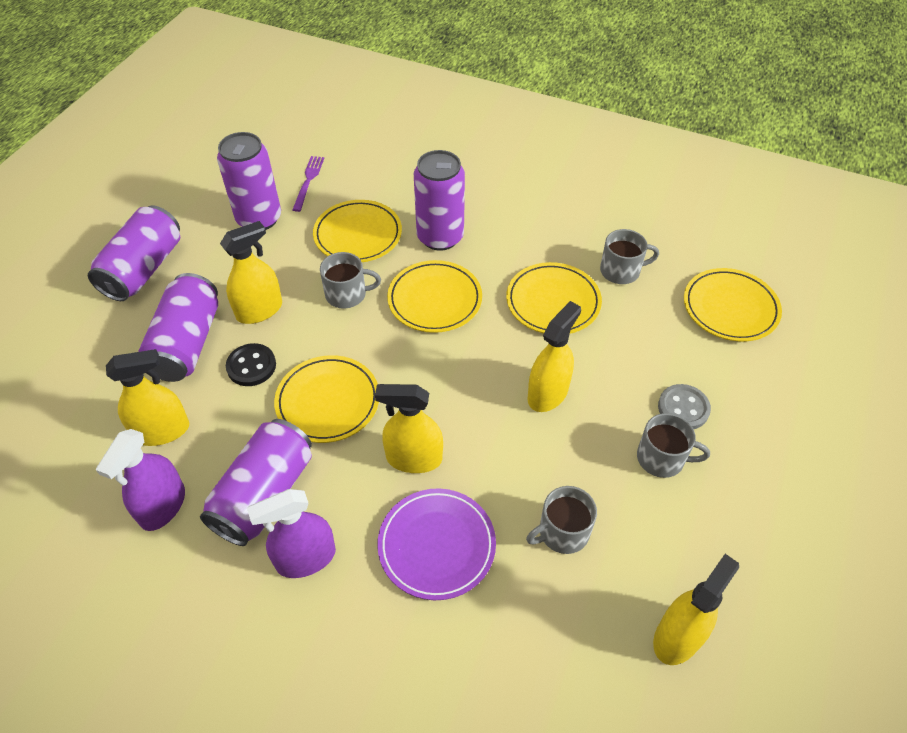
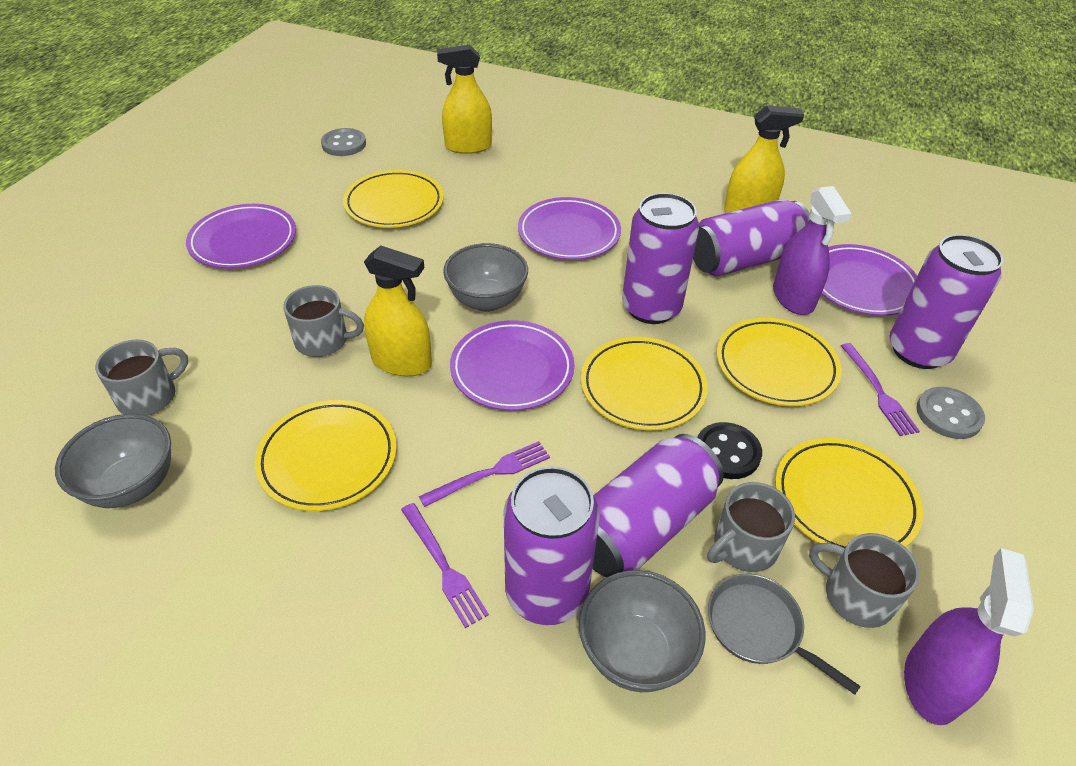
grey bowl: 0 -> 3
grey button: 1 -> 2
grey pan: 0 -> 1
purple fork: 1 -> 3
purple plate: 1 -> 4
yellow spray bottle: 5 -> 3

